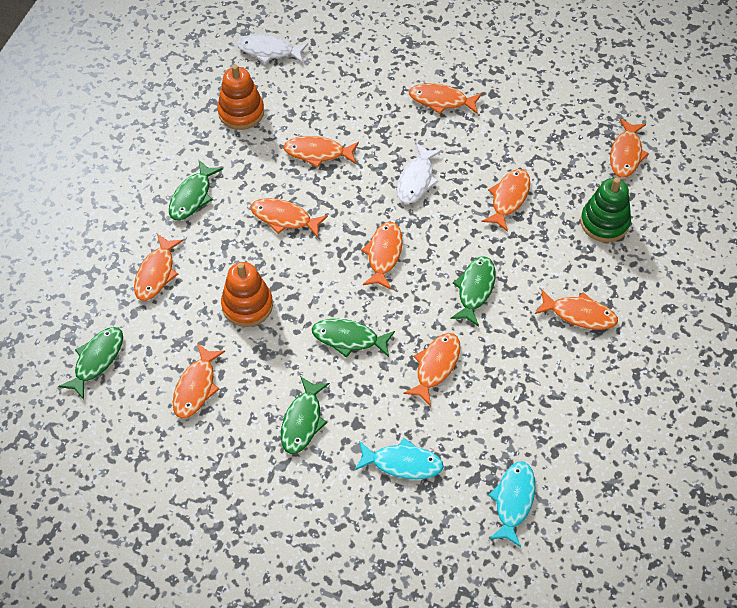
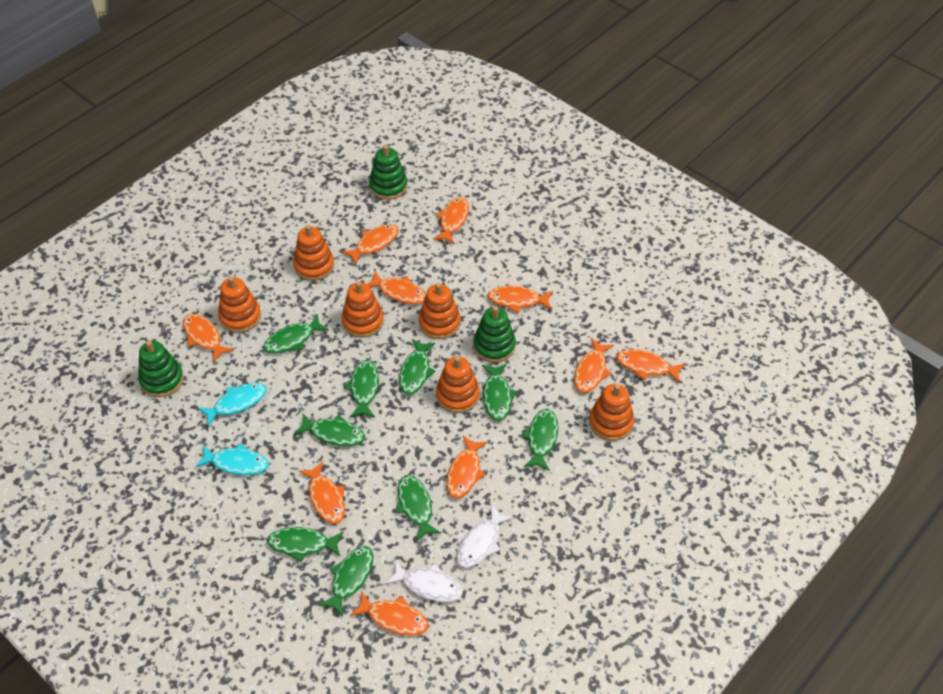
green fish: 5 -> 9
green stacking toy: 1 -> 3
orange stacking toy: 2 -> 6

